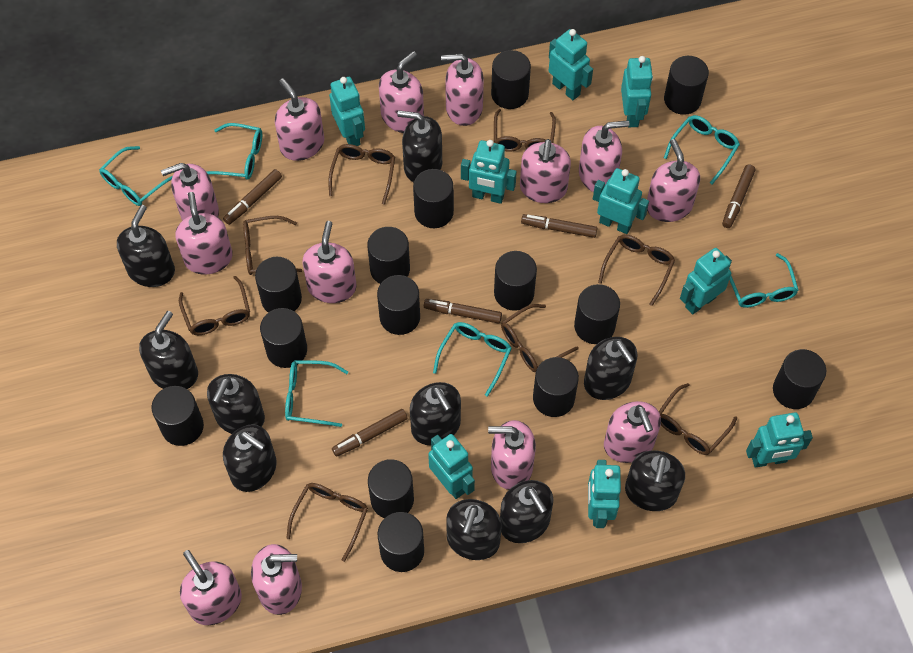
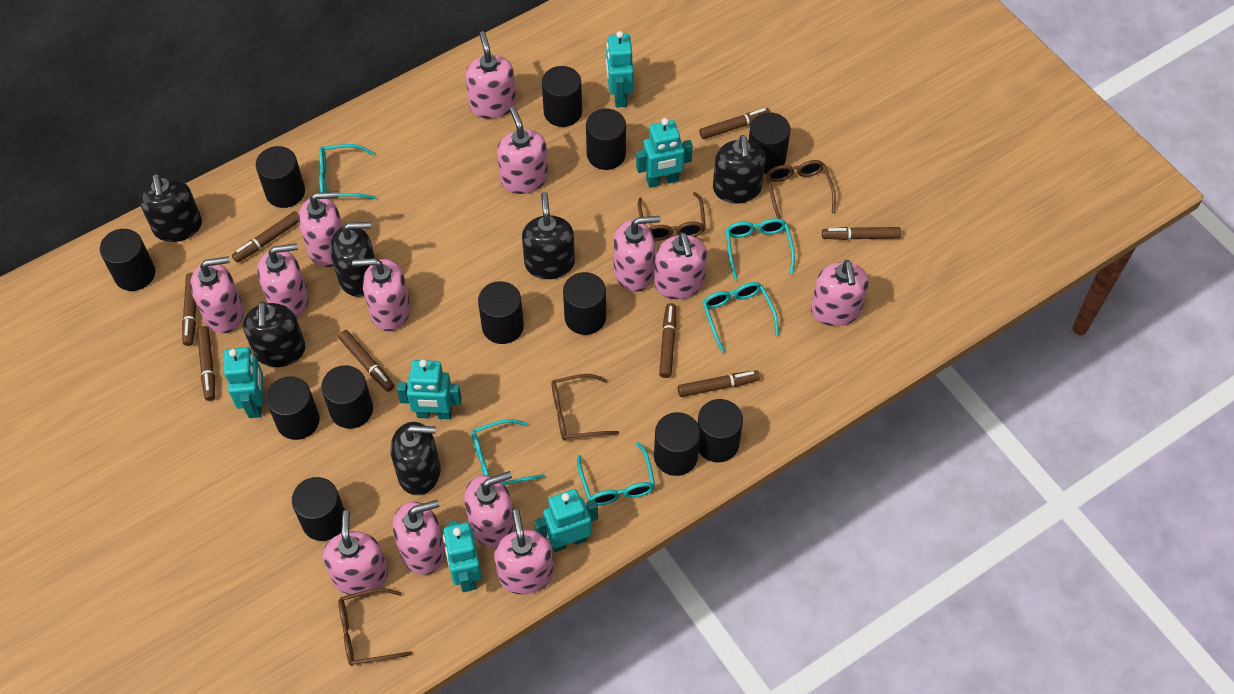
black cylinder: 14 -> 12
black soap dispenser: 10 -> 6
brown glasses: 8 -> 4
brown marker: 5 -> 8
turquoise glasses: 6 -> 5
turquoise robot: 9 -> 6

